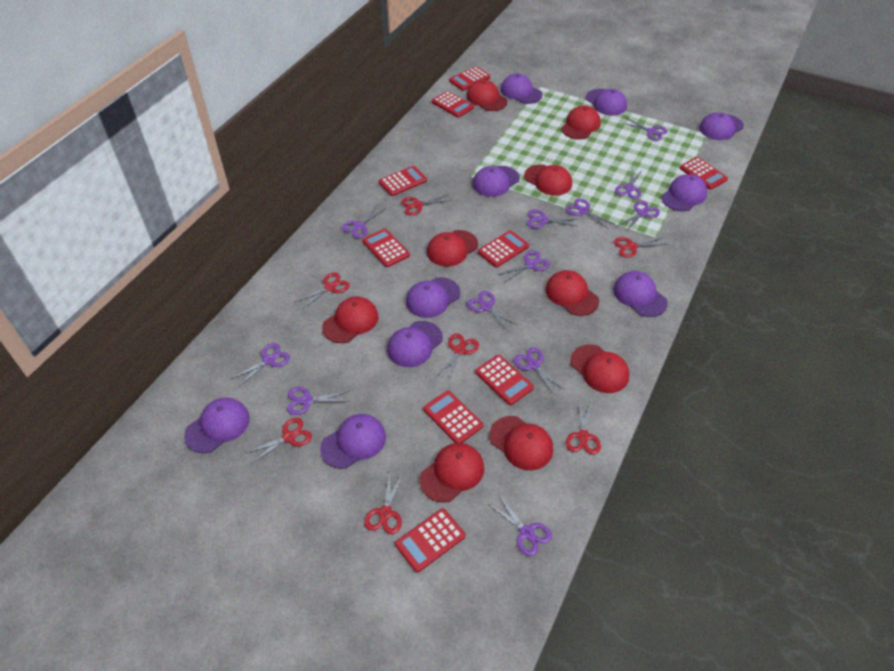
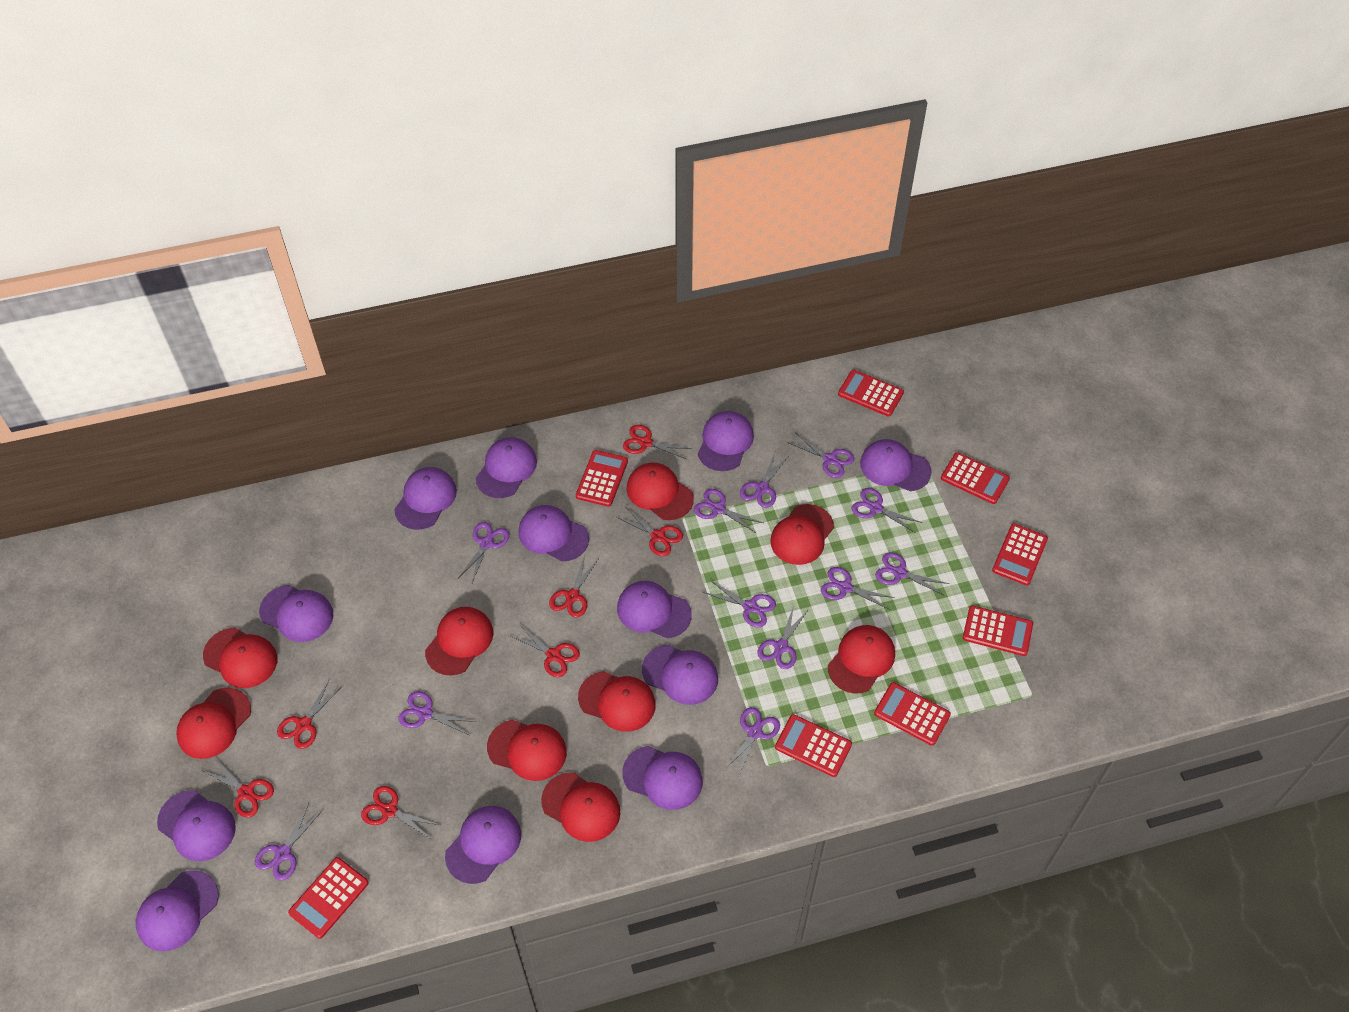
purple cap: 10 -> 12
red calculator: 9 -> 8

